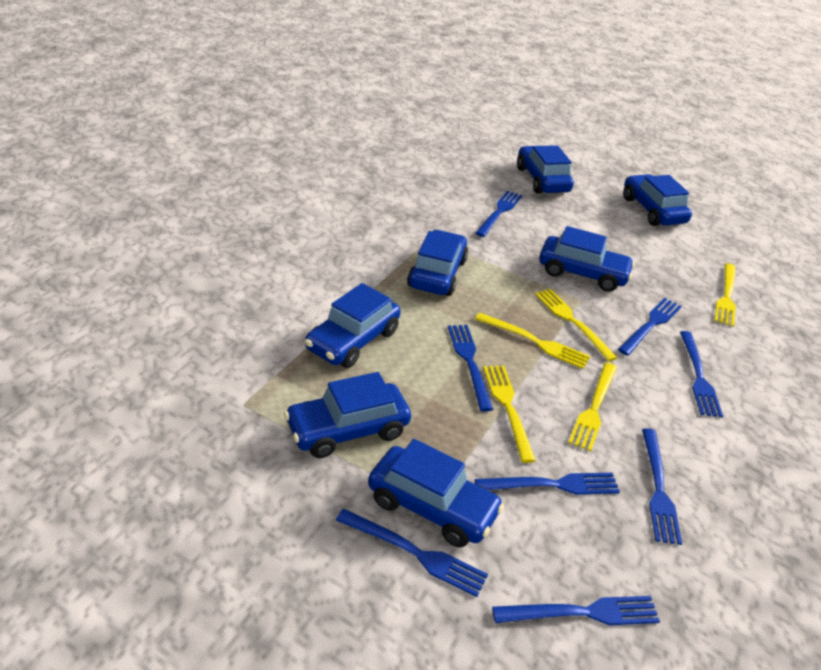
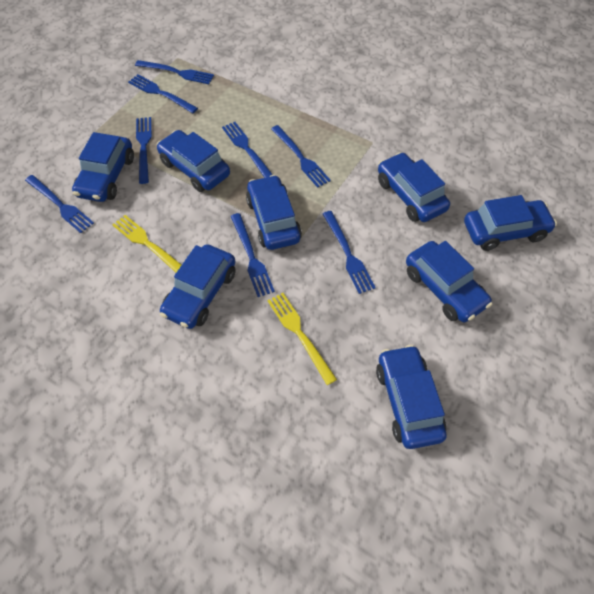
blue car: 7 -> 8
yellow fork: 5 -> 2

